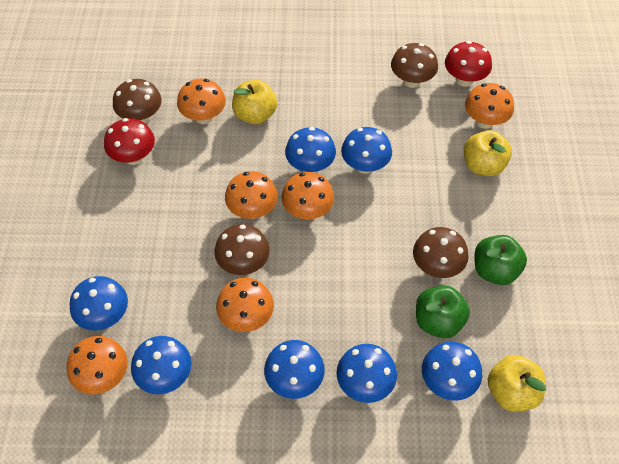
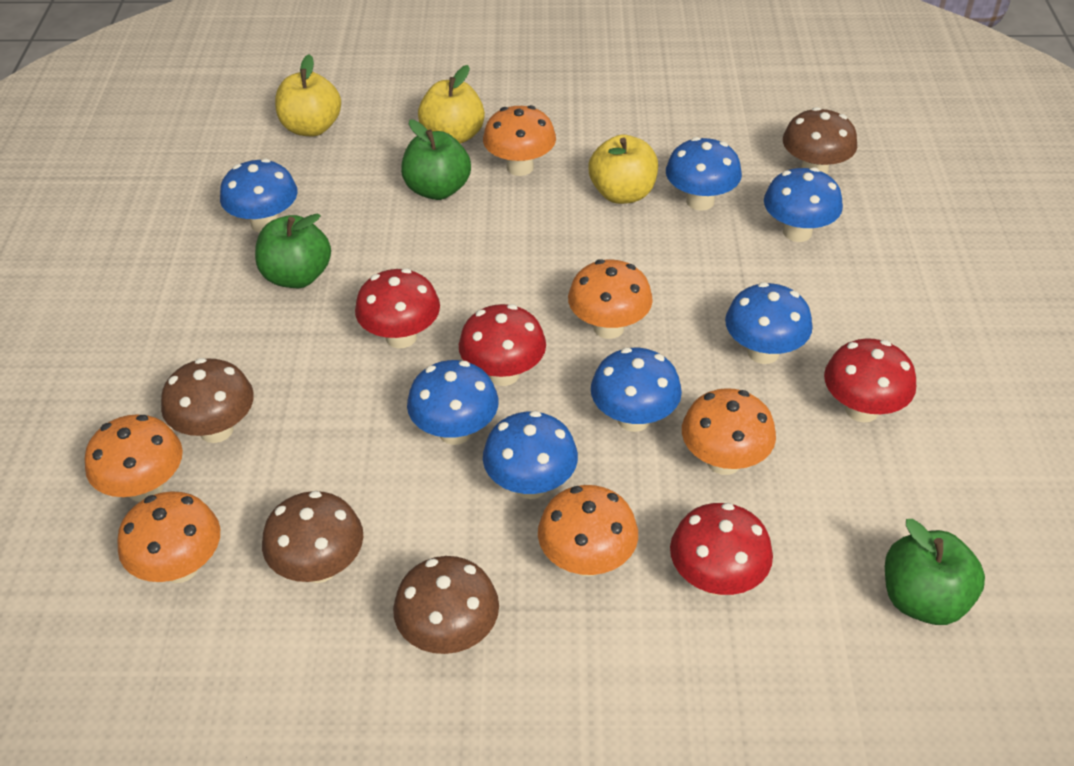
green apple: 2 -> 3
red mushroom: 2 -> 4

